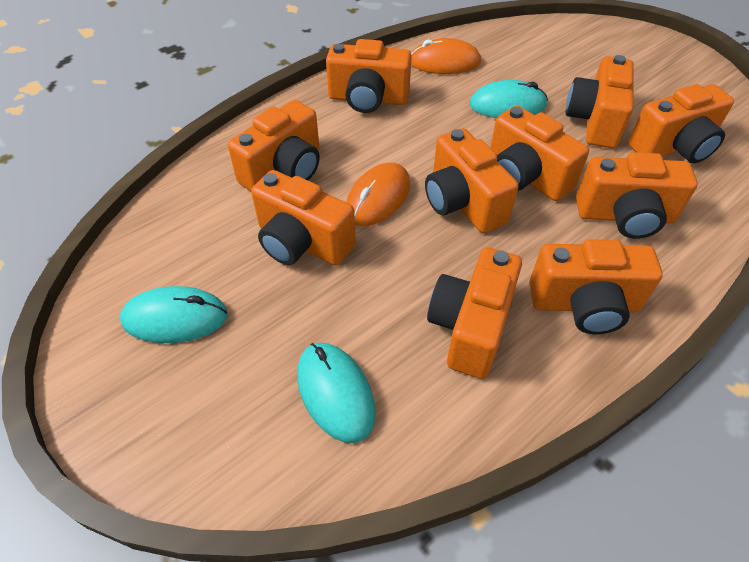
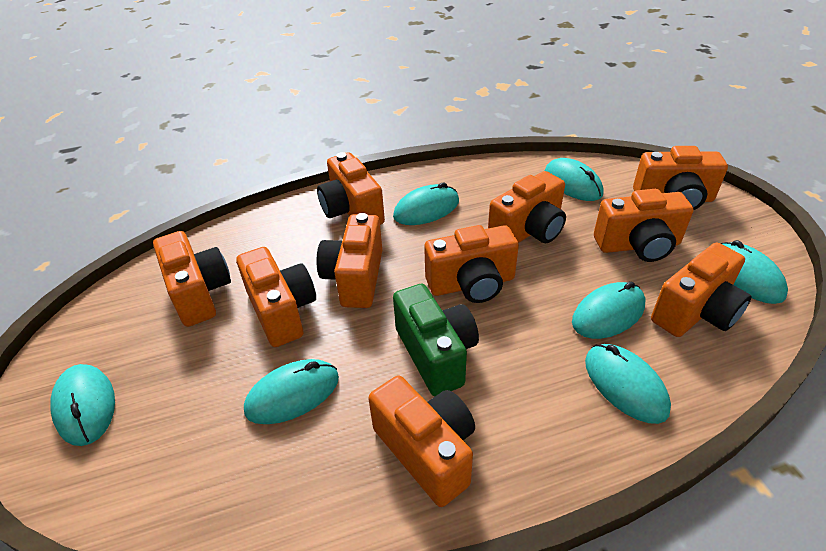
green camera: 0 -> 1
orange mouse: 2 -> 0
turquoise mouse: 3 -> 7

